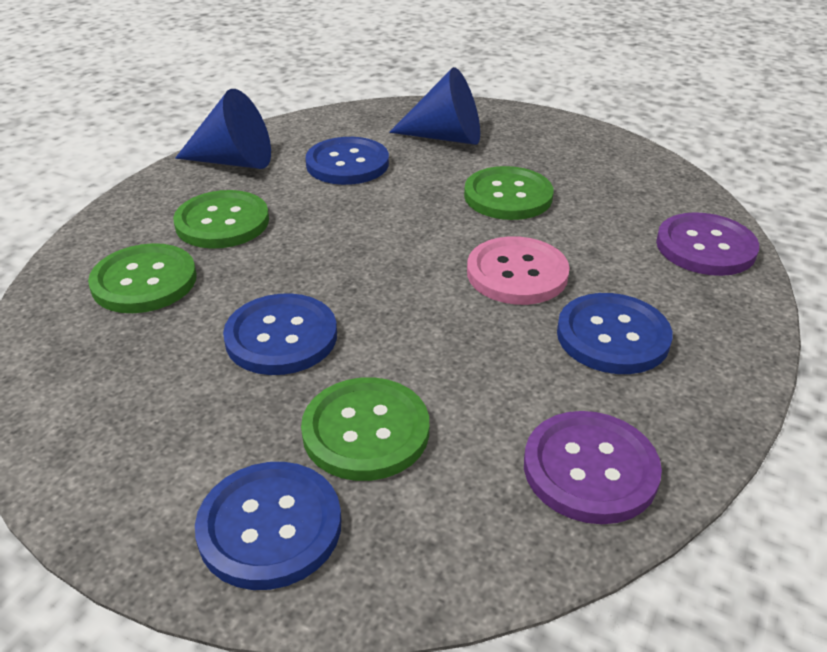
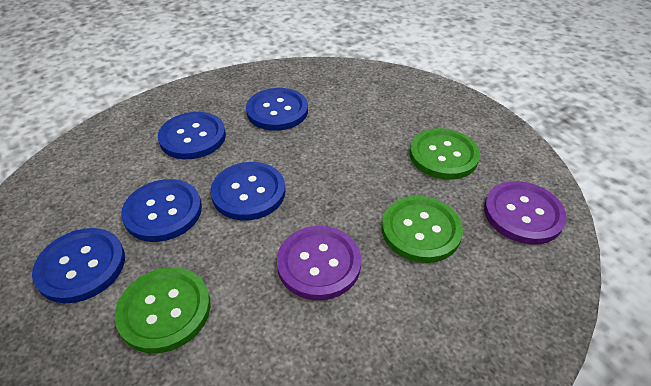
blue button: 4 -> 5
blue cone: 2 -> 0
green button: 4 -> 3
pink button: 1 -> 0

